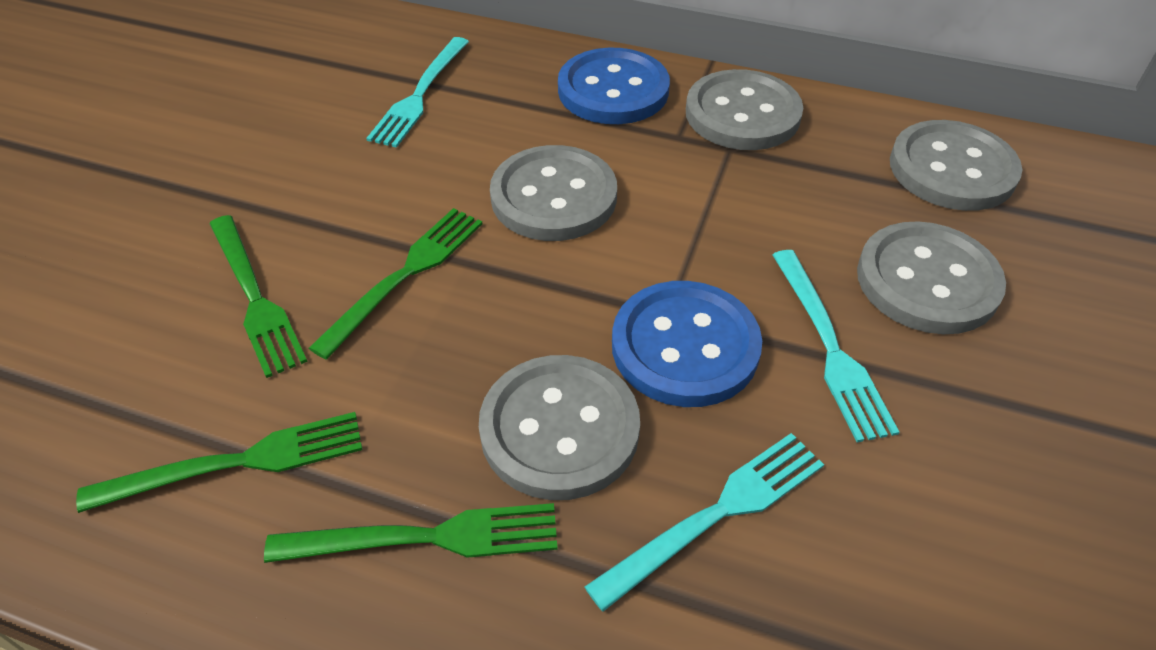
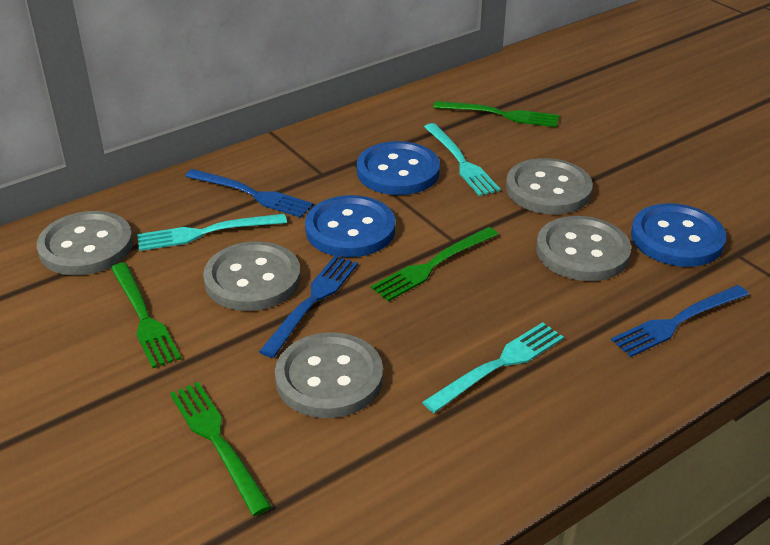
blue button: 2 -> 3
blue fork: 0 -> 3

